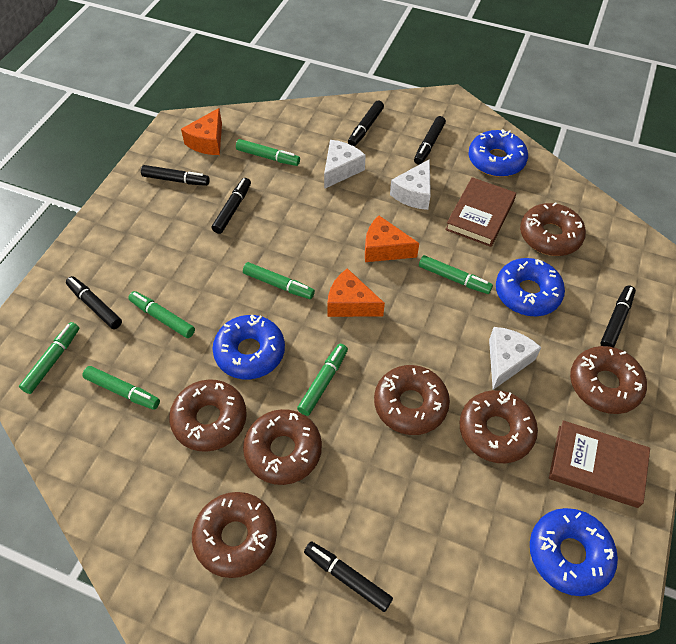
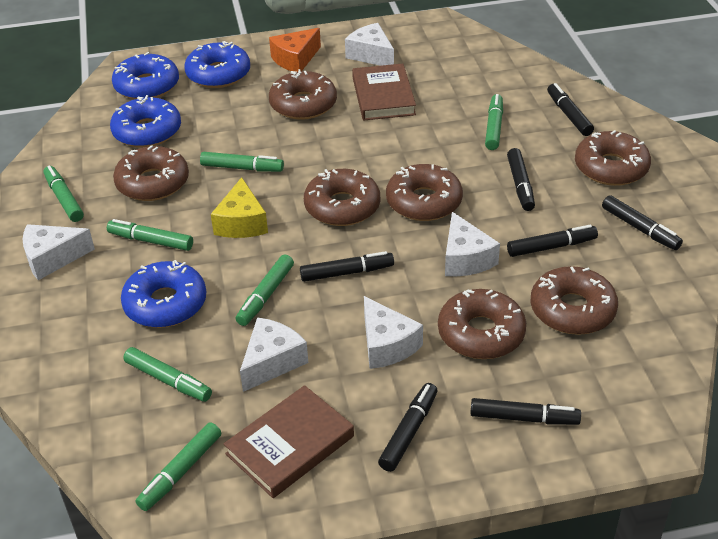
orange cheese: 3 -> 1
white cheese: 3 -> 5
yellow cheese: 0 -> 1

